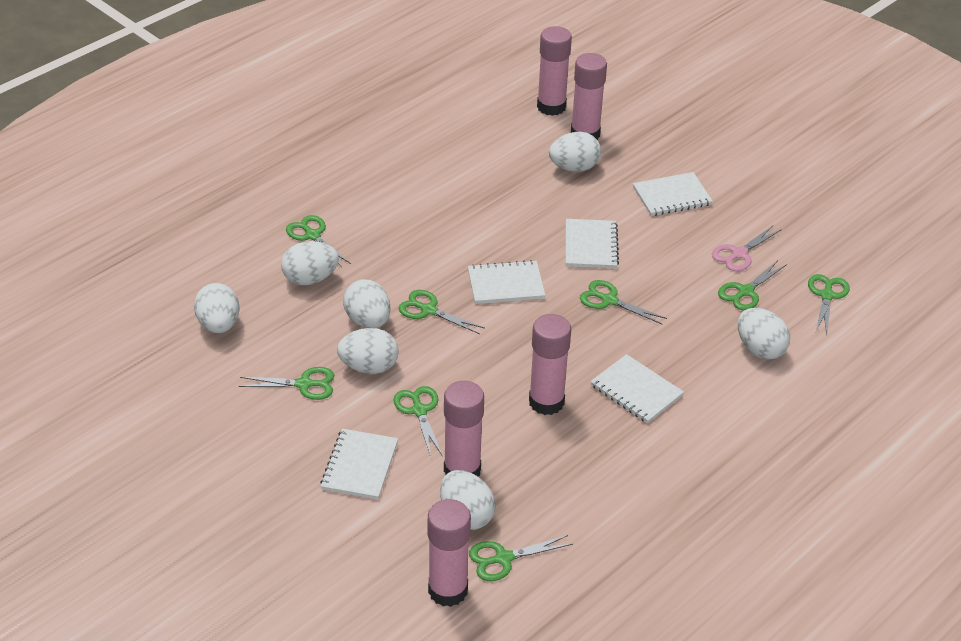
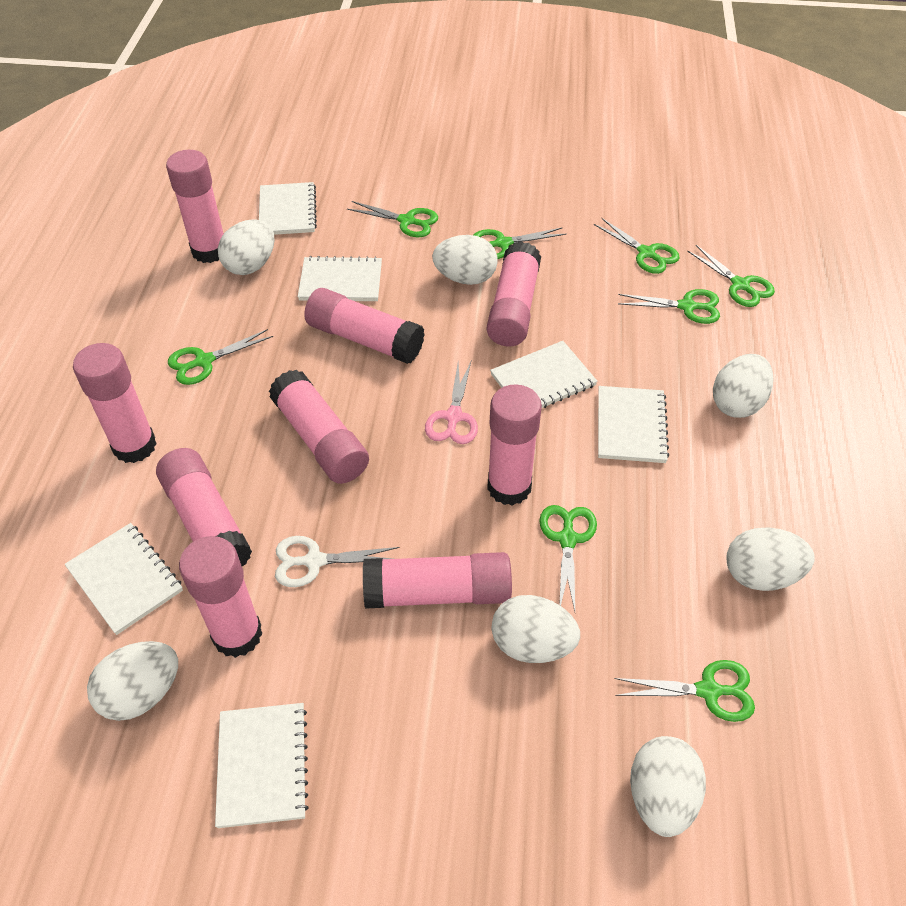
pink glue stick: 5 -> 9
white notebook: 5 -> 6
white scissors: 0 -> 1

